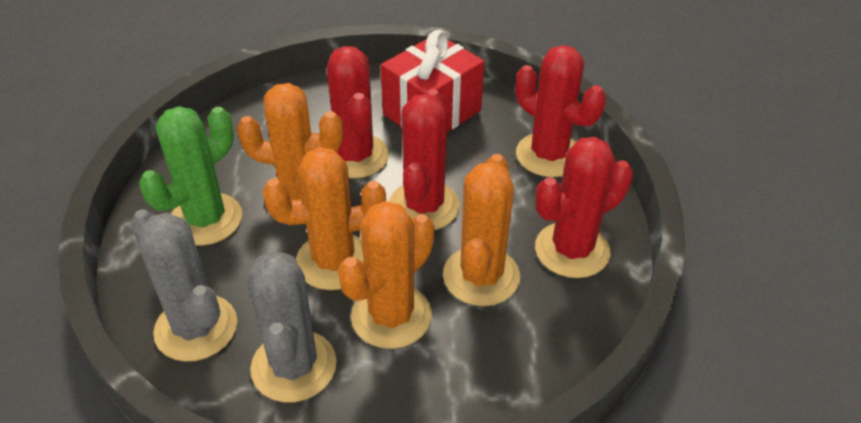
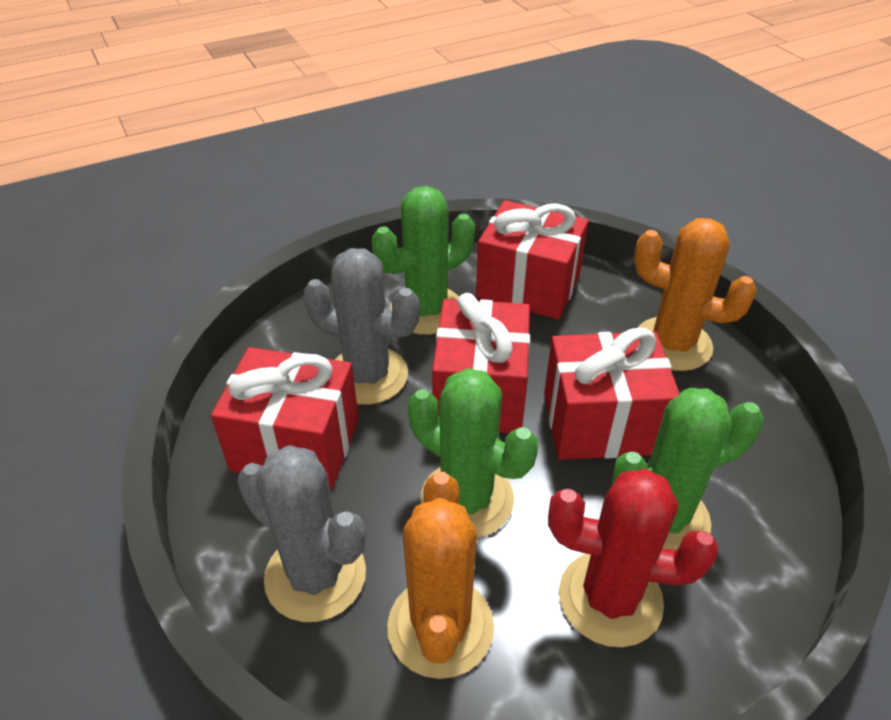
green cactus: 1 -> 3
orange cactus: 4 -> 2
red cactus: 4 -> 1
red gift: 1 -> 4

